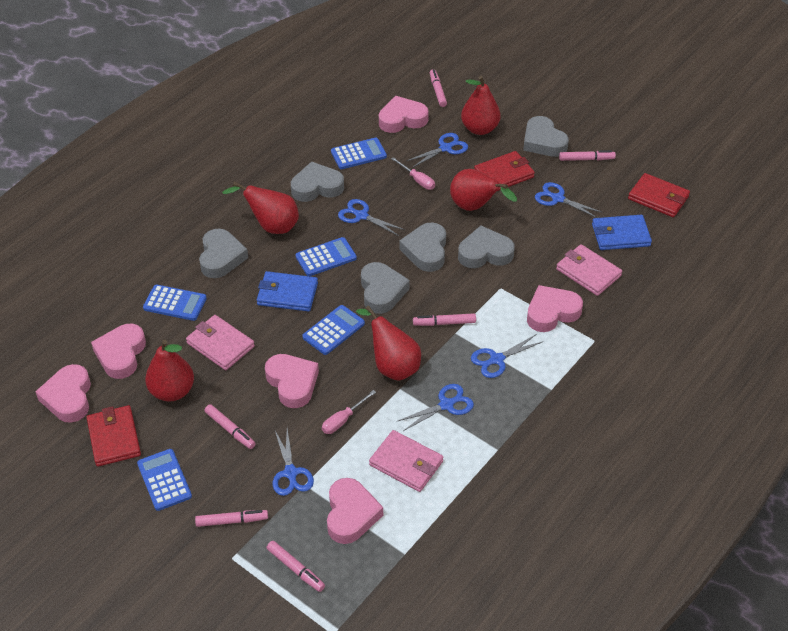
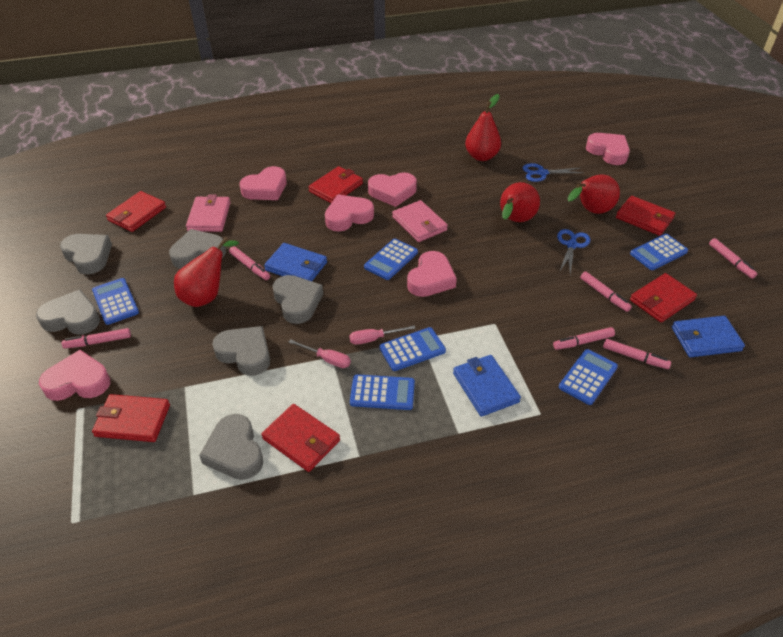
blue calculator: 5 -> 6
blue scissors: 6 -> 2
blue wallet: 2 -> 3
pink wallet: 3 -> 2
red pear: 5 -> 4
red wallet: 3 -> 6

